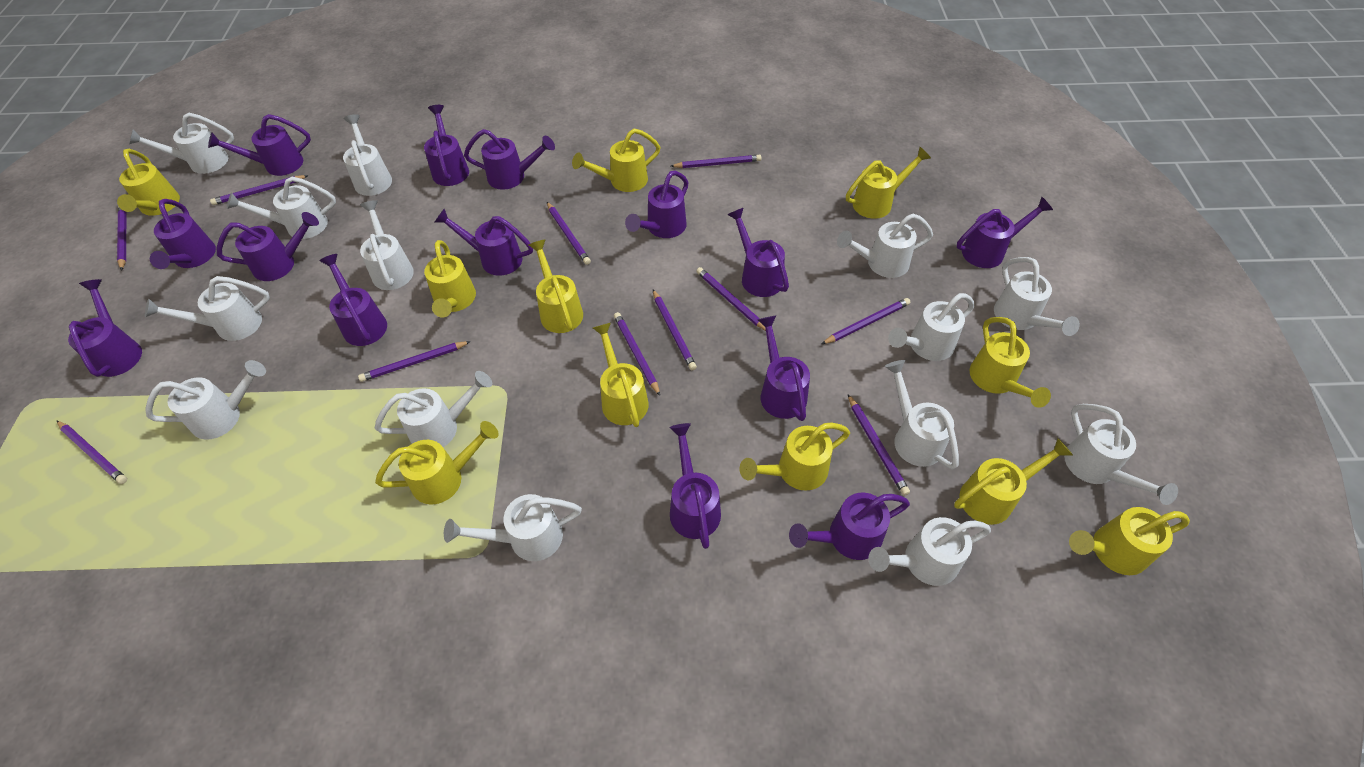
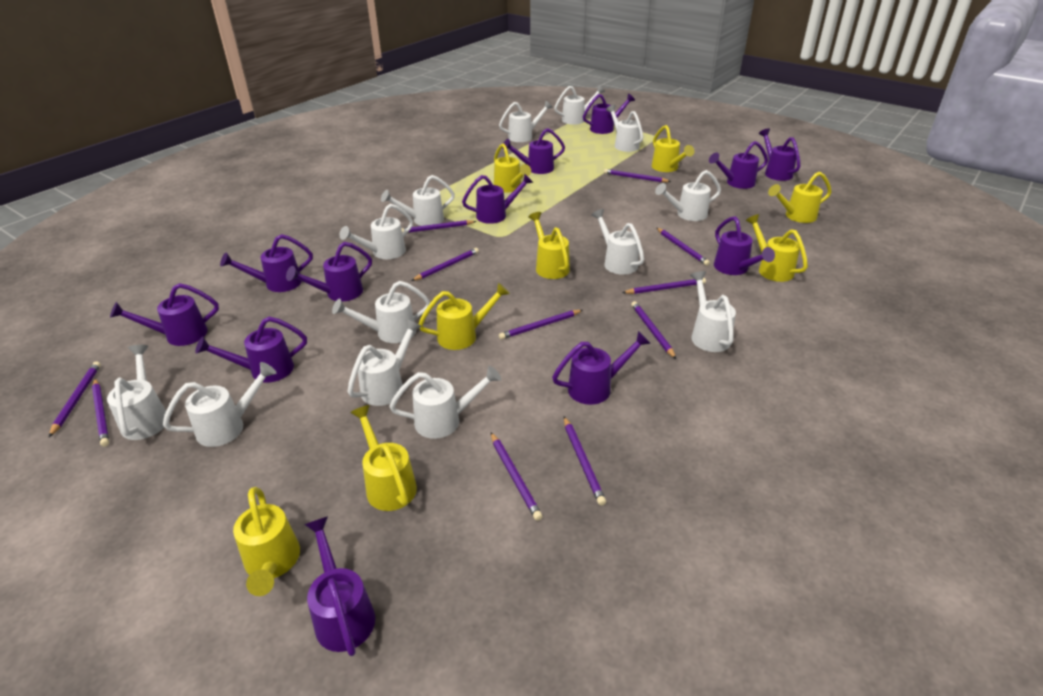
purple watering can: 14 -> 12
white watering can: 14 -> 13
yellow watering can: 11 -> 8

